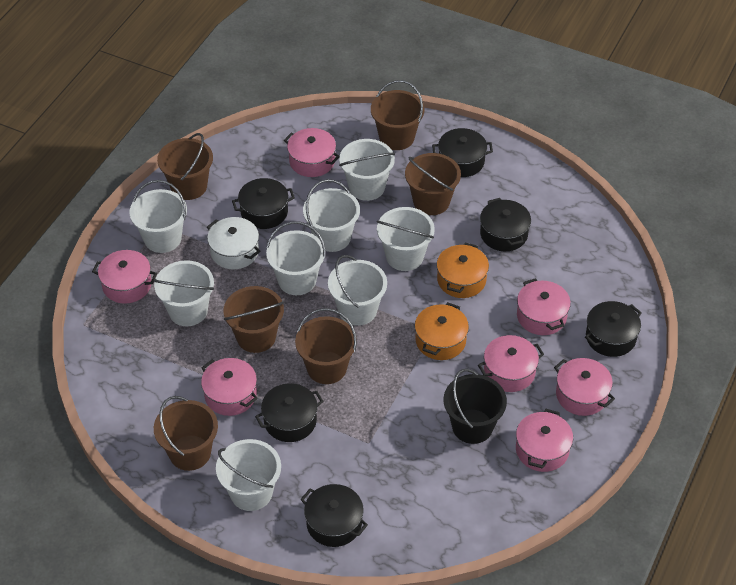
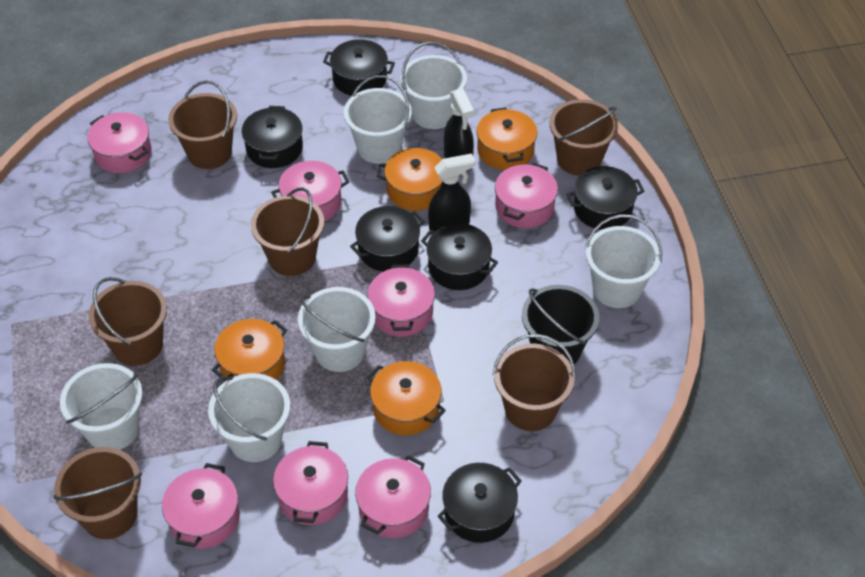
black spray bottle: 0 -> 2
orange pot: 2 -> 4
white bucket: 8 -> 6
white pot: 1 -> 0

